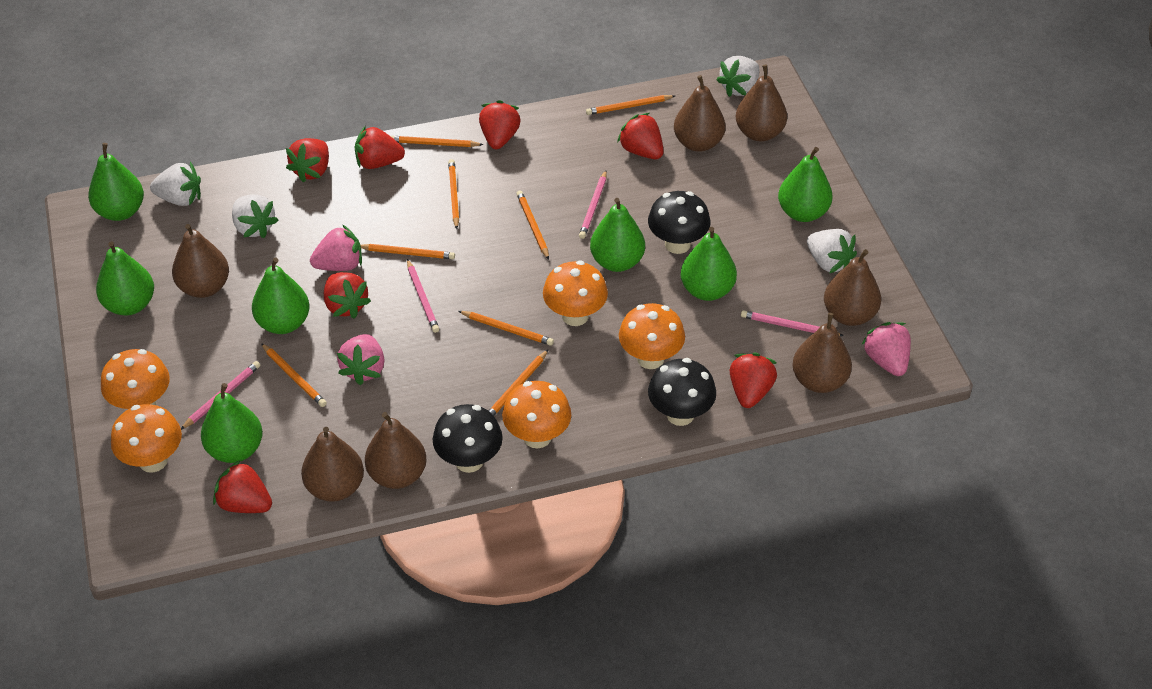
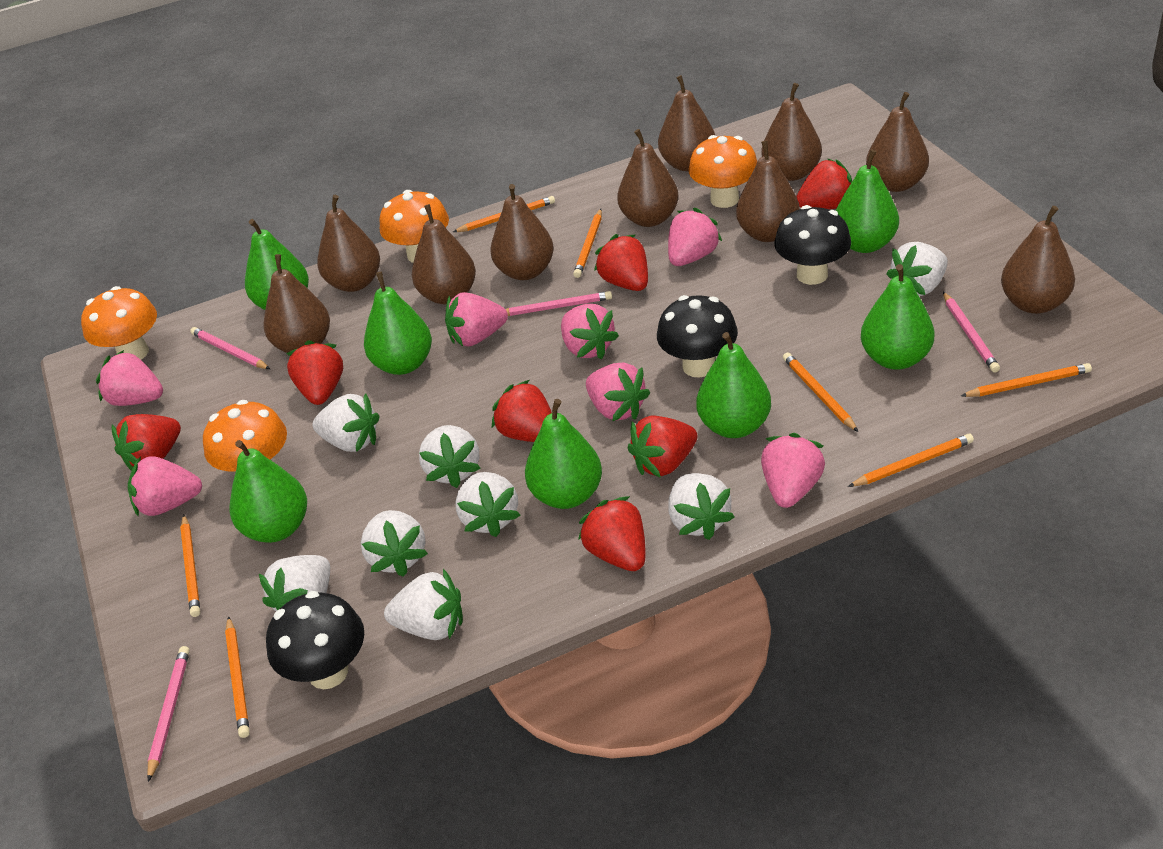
brown pear: 7 -> 10
orange mushroom: 5 -> 4
orange pencil: 8 -> 7
pink strawberry: 3 -> 7
white strawberry: 4 -> 8

